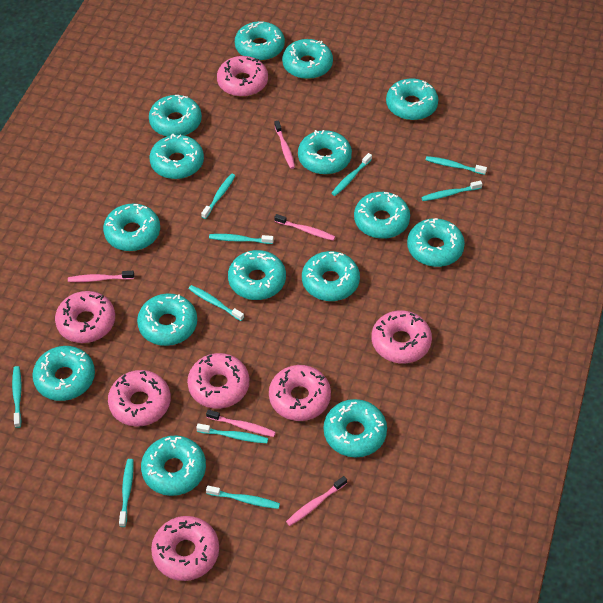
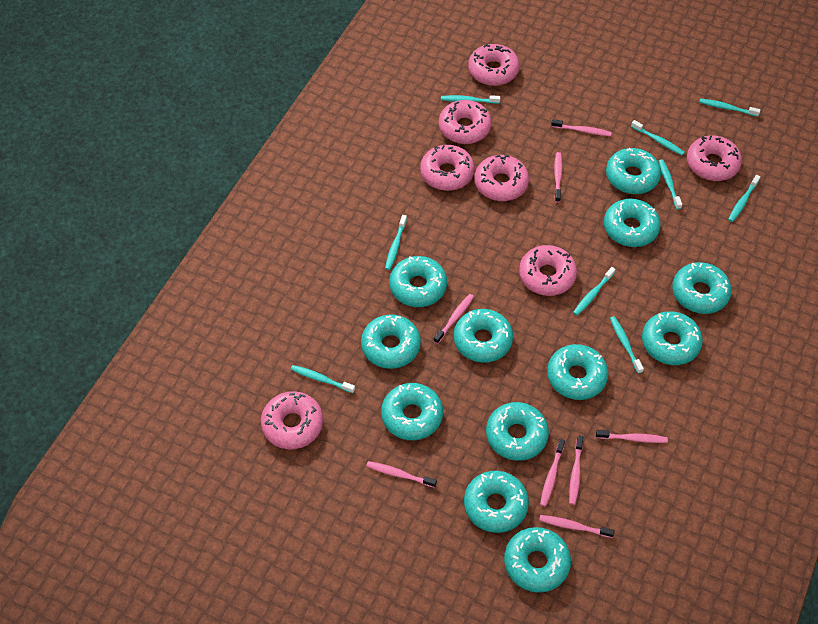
pink toothbrush: 5 -> 8
turquoise donut: 15 -> 12
turquoise toothbrush: 10 -> 9

